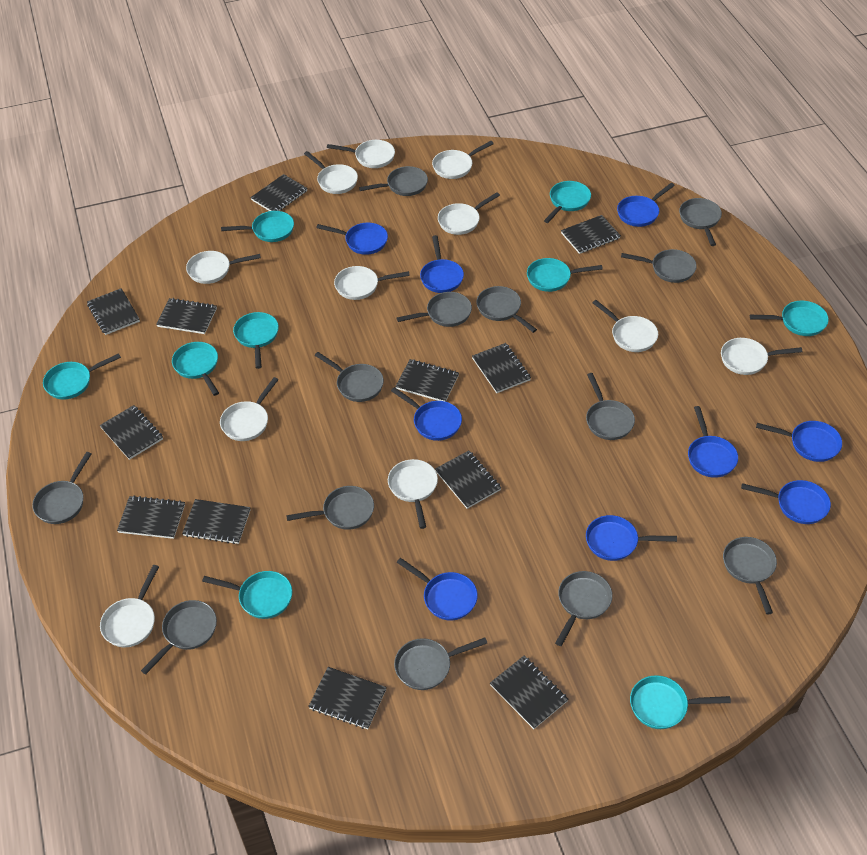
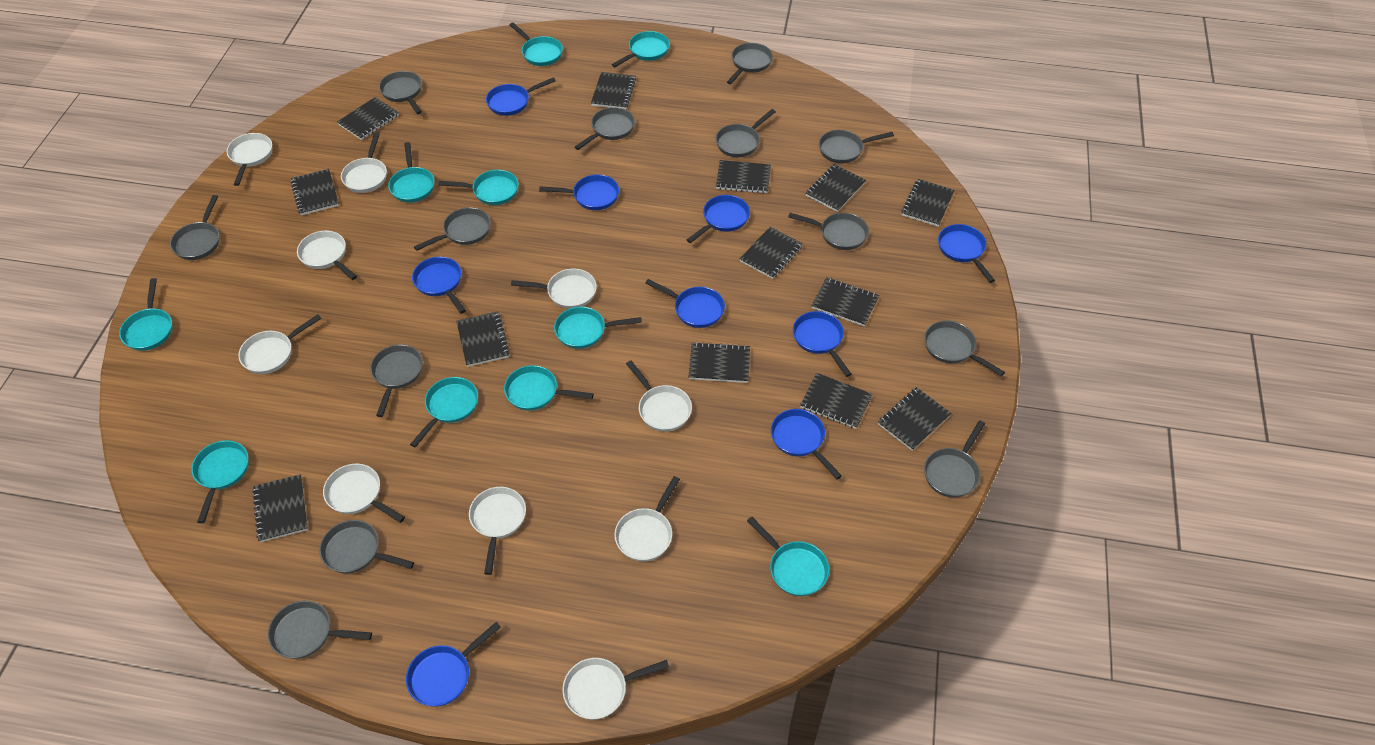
black notebook: 12 -> 13
turquoise pan: 9 -> 10
white pan: 11 -> 10

